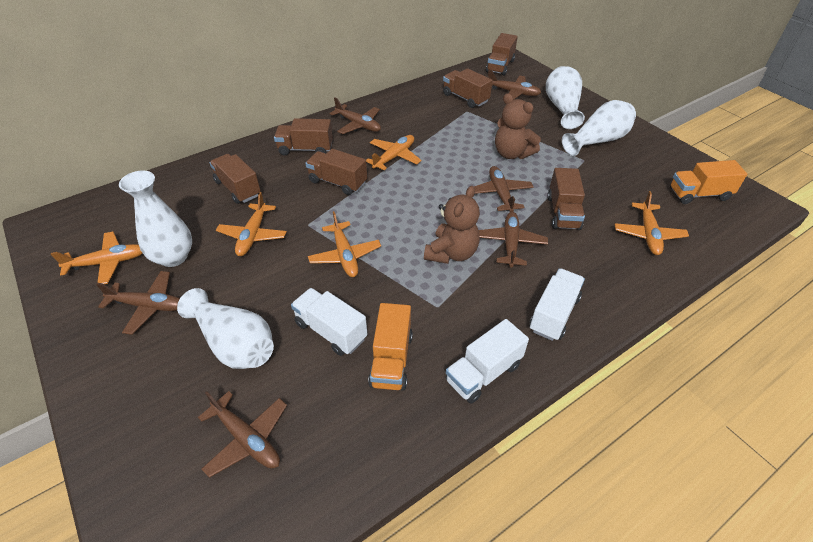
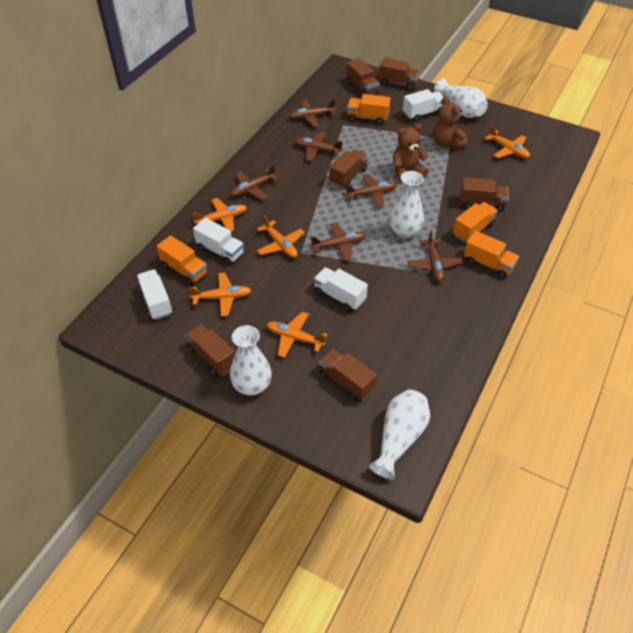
orange truck: 2 -> 4
white truck: 3 -> 4

